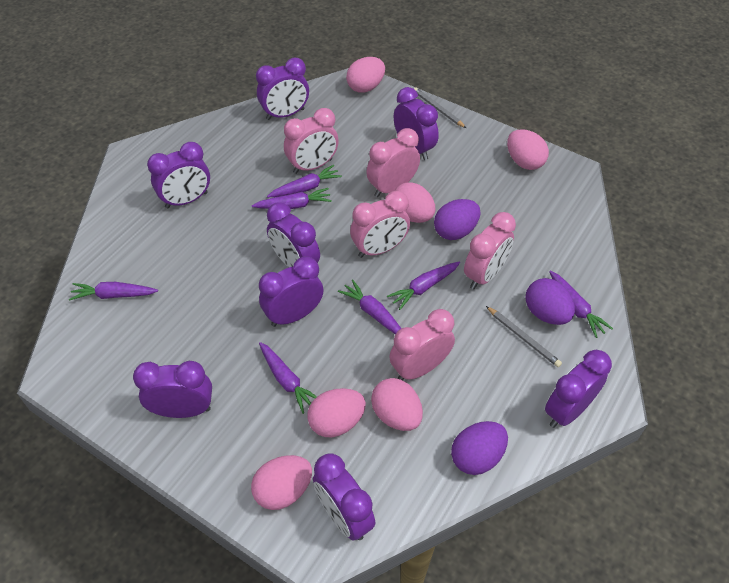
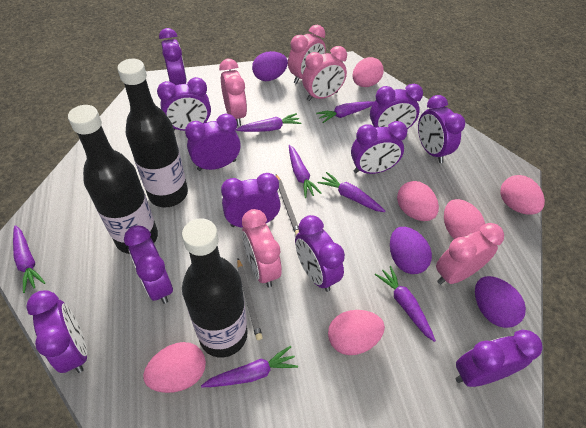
black bottle: 0 -> 3
purple clock: 8 -> 11

